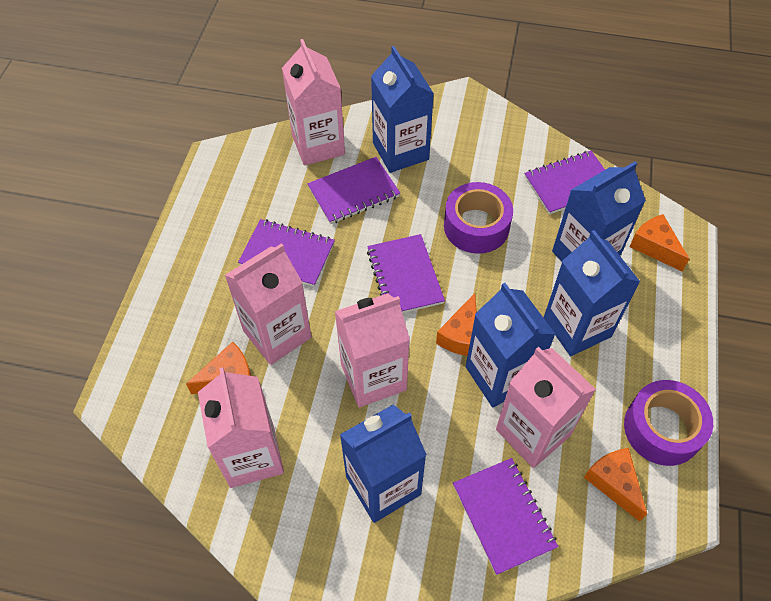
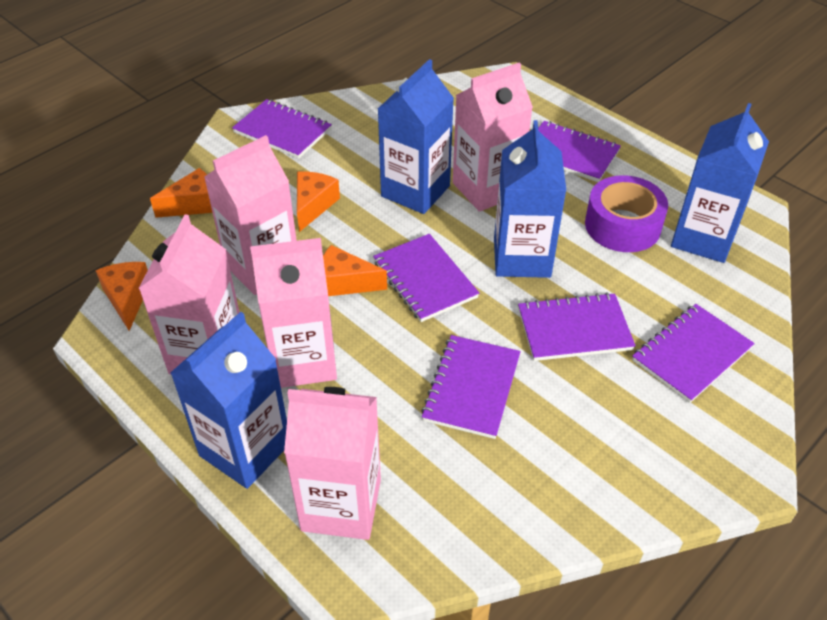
blue carton: 5 -> 4
purple notebook: 5 -> 6
purple tape: 2 -> 1

